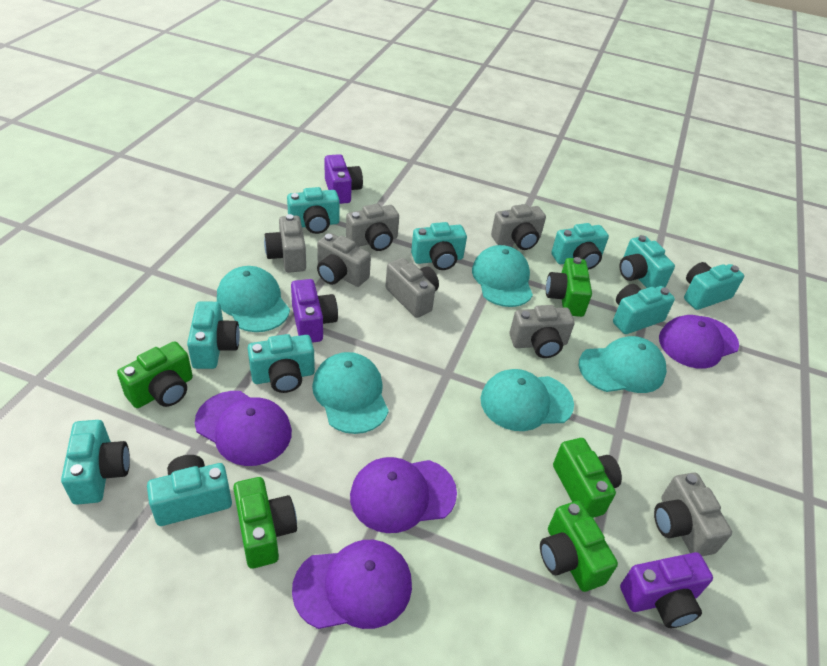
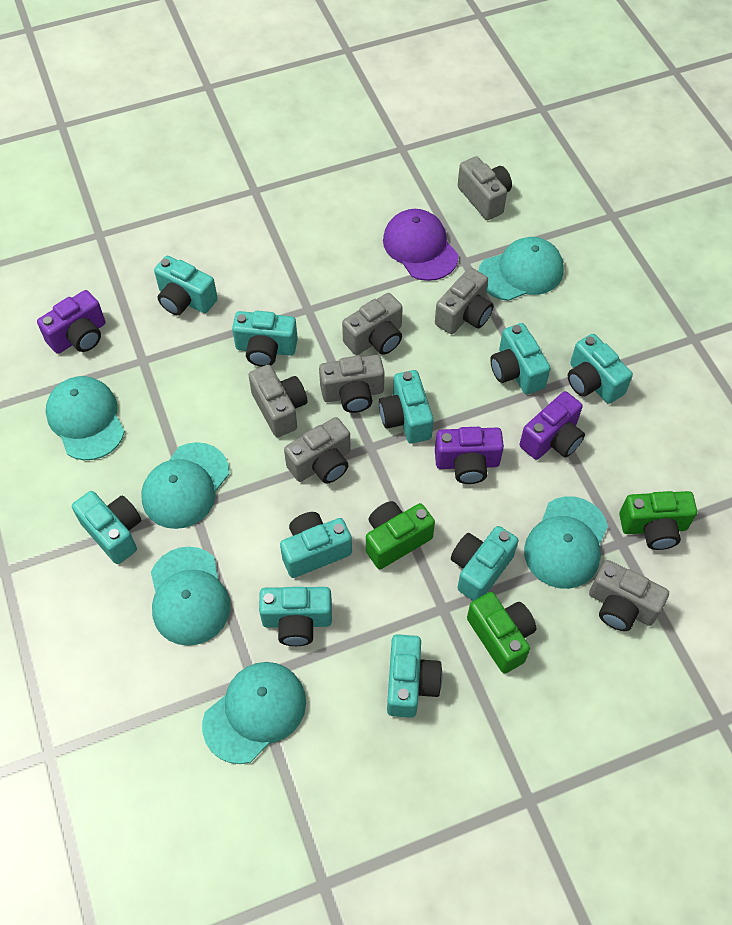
green camera: 5 -> 3
purple cap: 4 -> 1
turquoise cap: 5 -> 6

